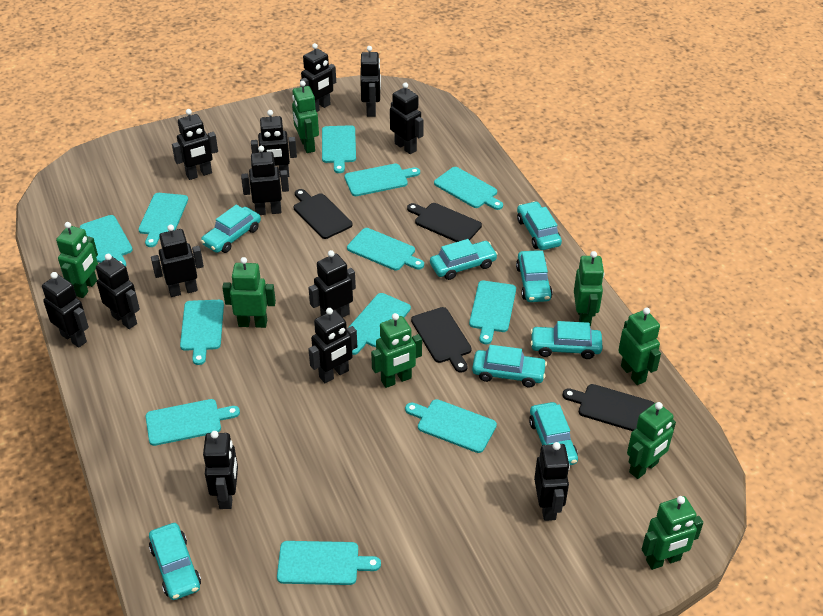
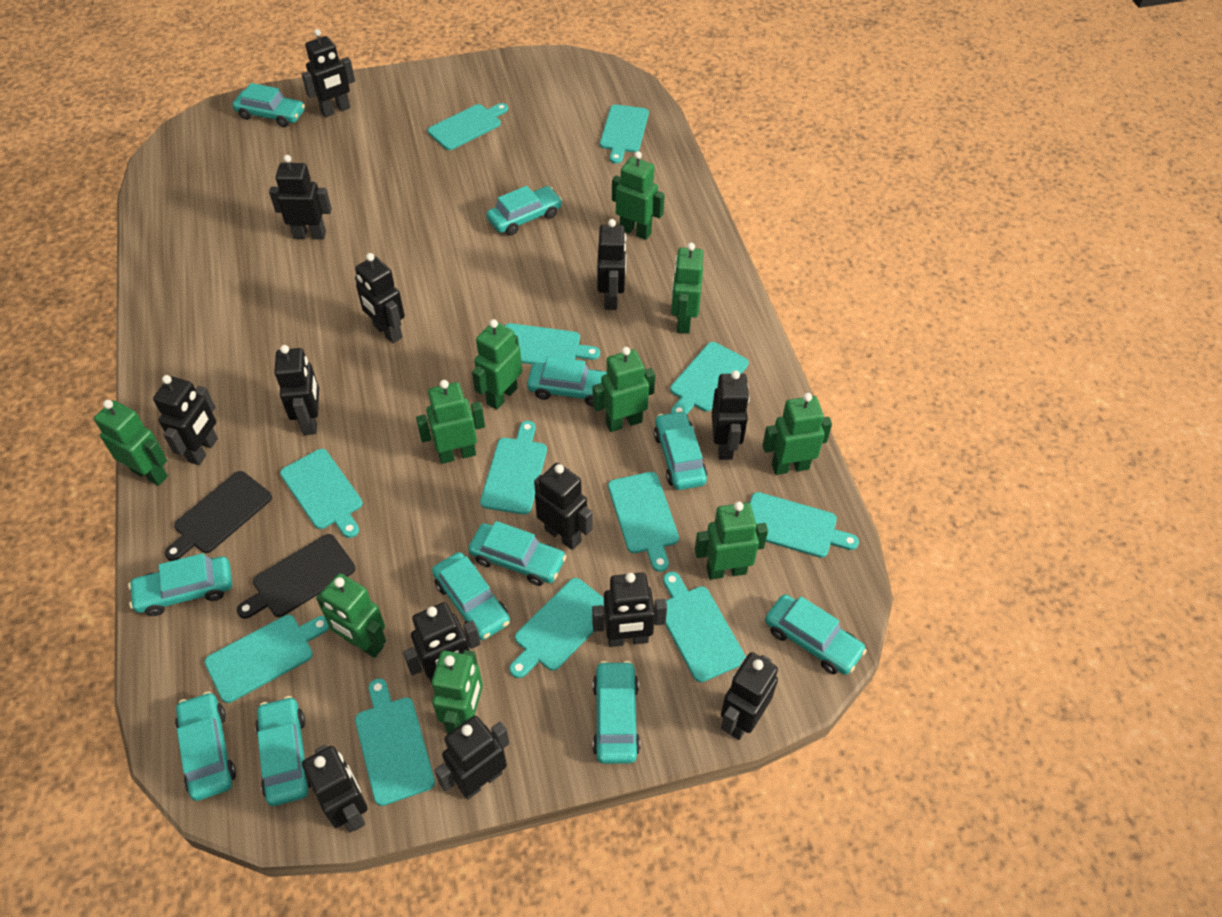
black cutting board: 4 -> 2
green robot: 8 -> 10
turquoise car: 8 -> 11

